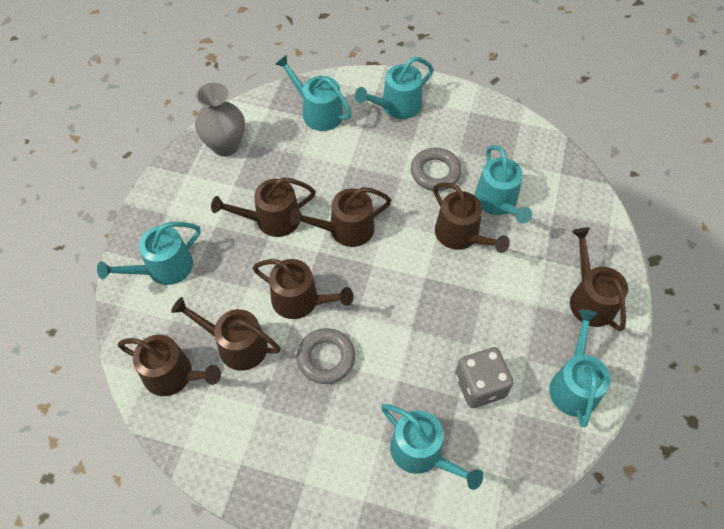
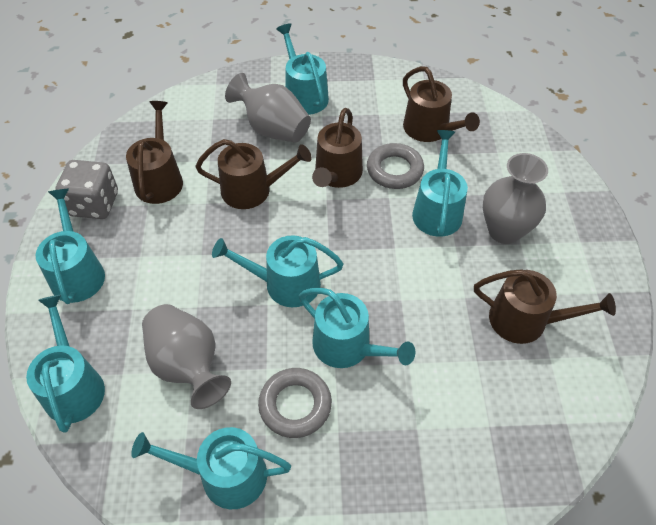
brown watering can: 7 -> 5
grey vase: 1 -> 3
turquoise watering can: 6 -> 7

